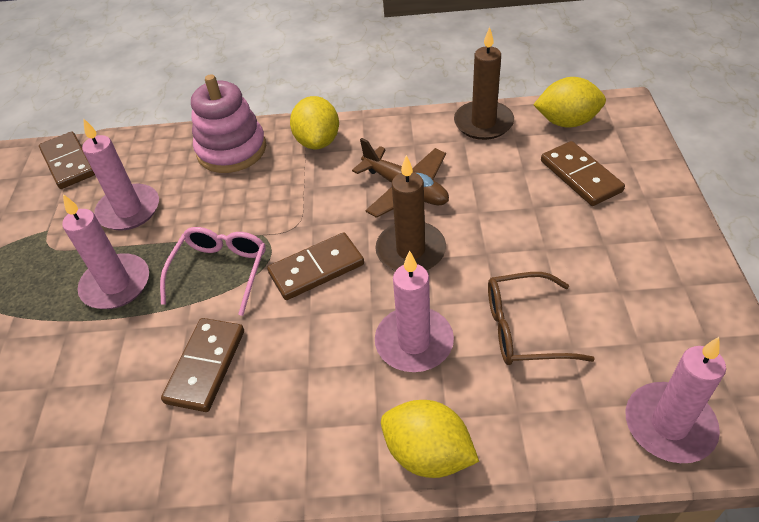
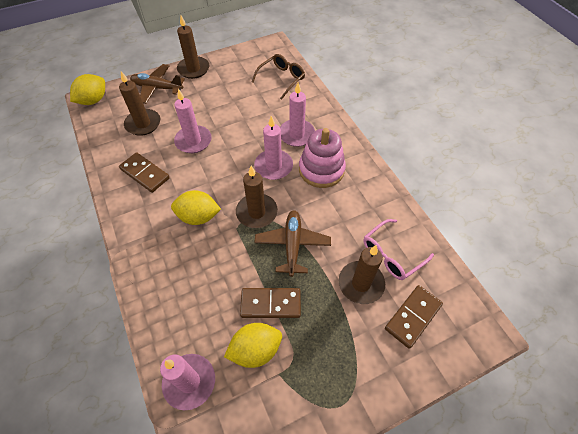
brown candle: 2 -> 4
brown domino: 4 -> 3
brown plane: 1 -> 2

